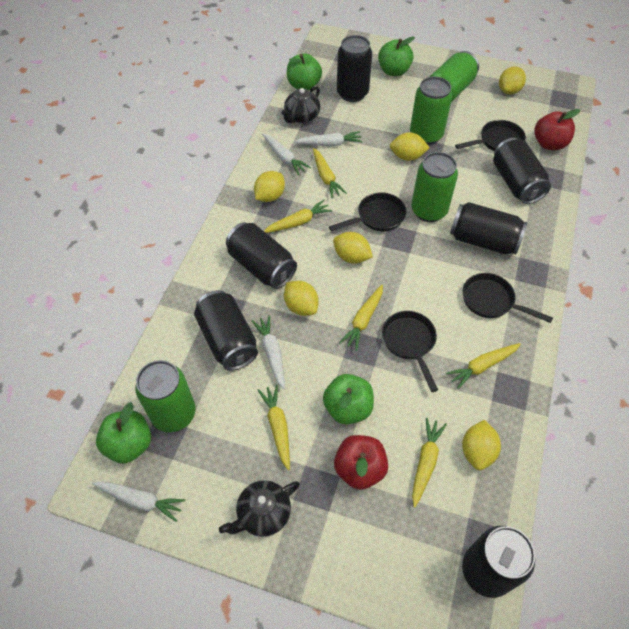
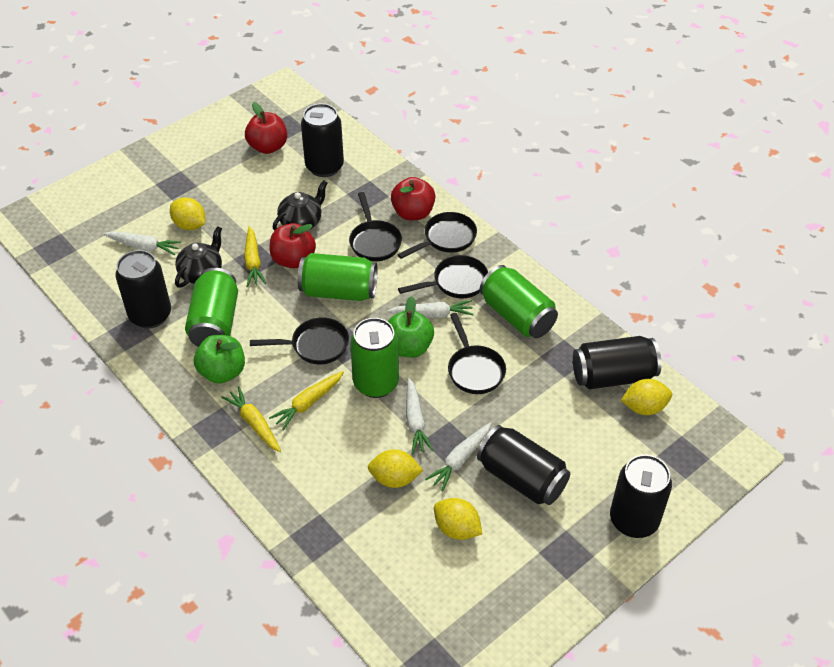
black can: 6 -> 5
black pan: 4 -> 5
green apple: 4 -> 2
red apple: 2 -> 3
yellow carrot: 6 -> 3
yellow lemon: 6 -> 4

